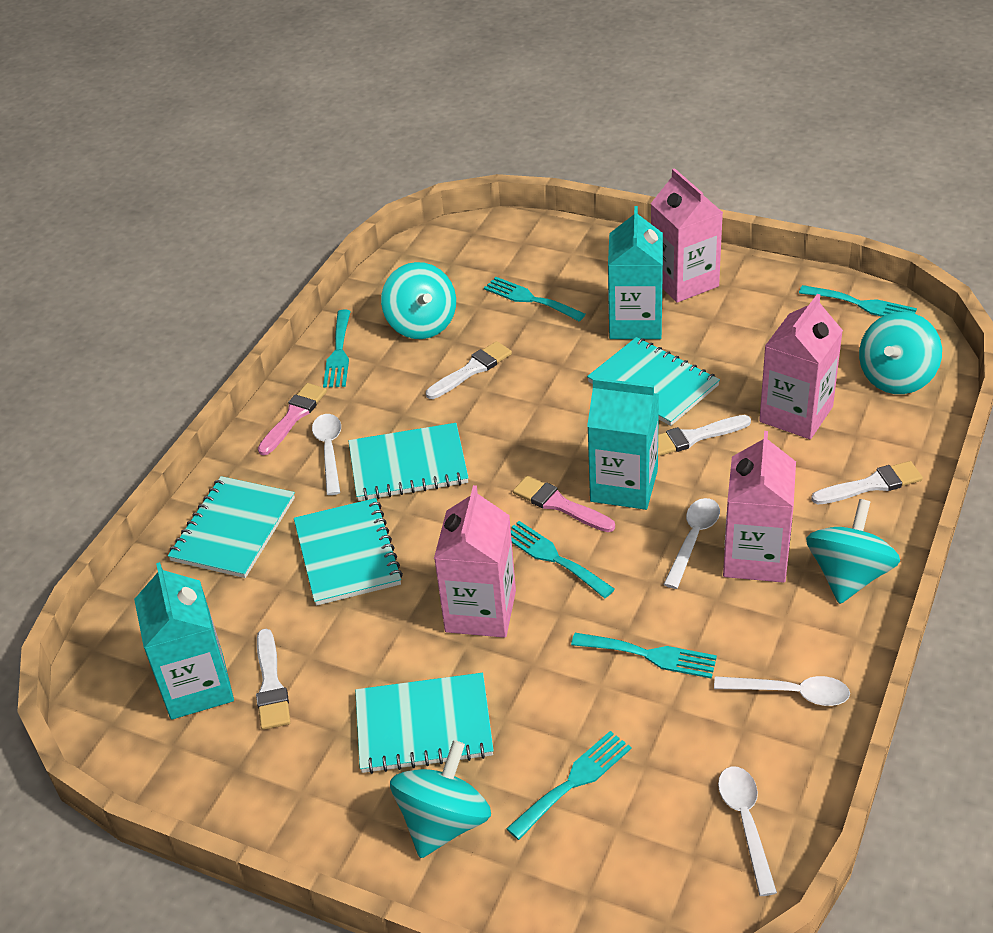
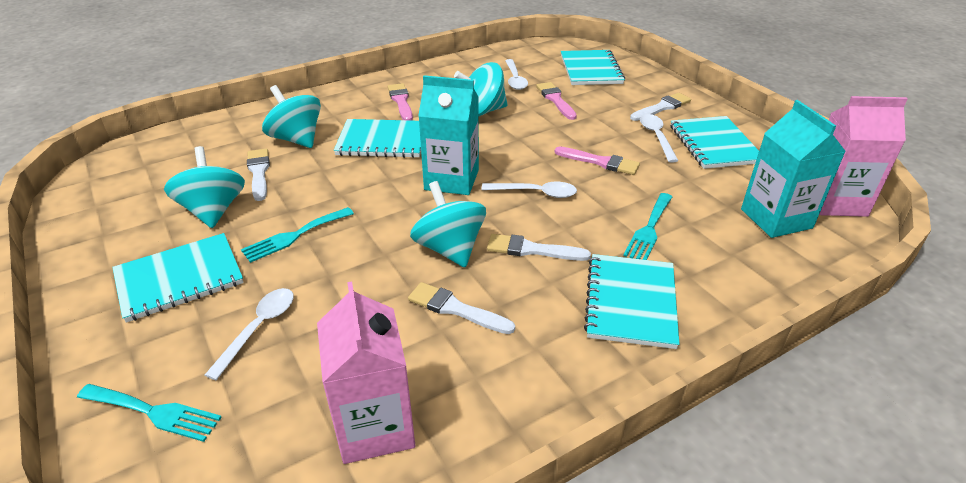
pink brush: 2 -> 3
pink carton: 4 -> 2
turquoise carton: 3 -> 2
turquoise fork: 6 -> 3

